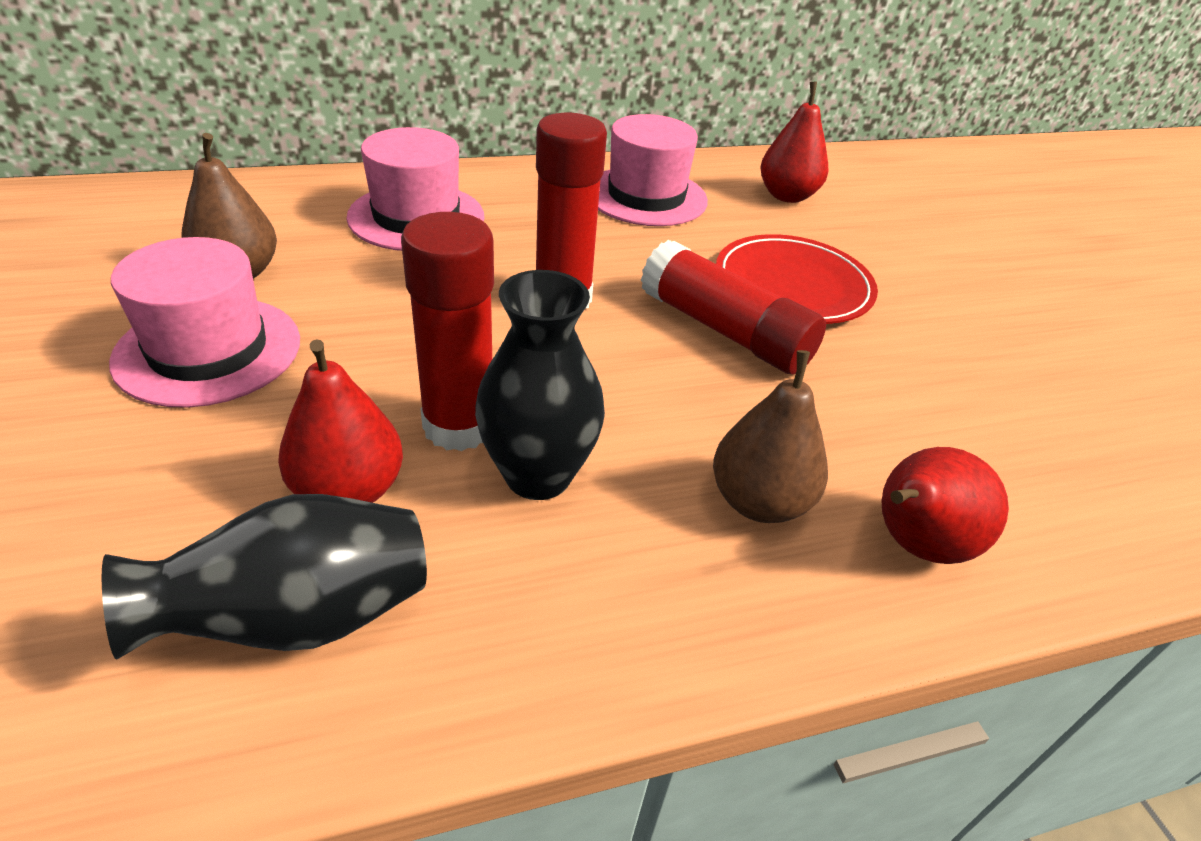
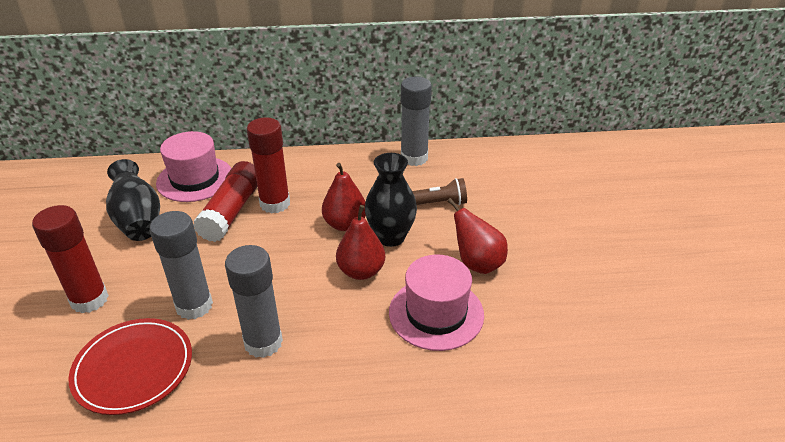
brown flashlight: 0 -> 1
brown pear: 2 -> 0
grey glue stick: 0 -> 3
pink hat: 3 -> 2

